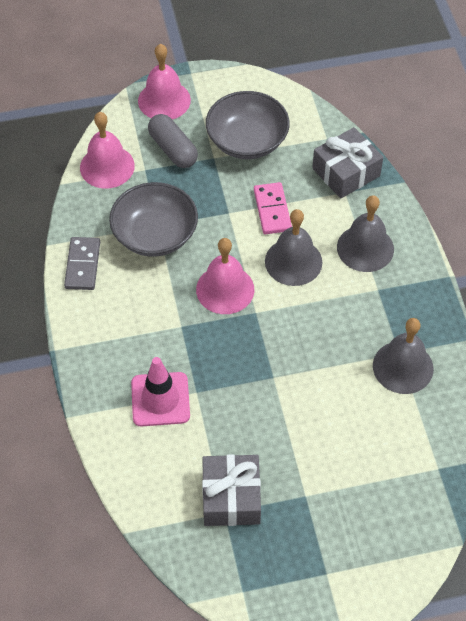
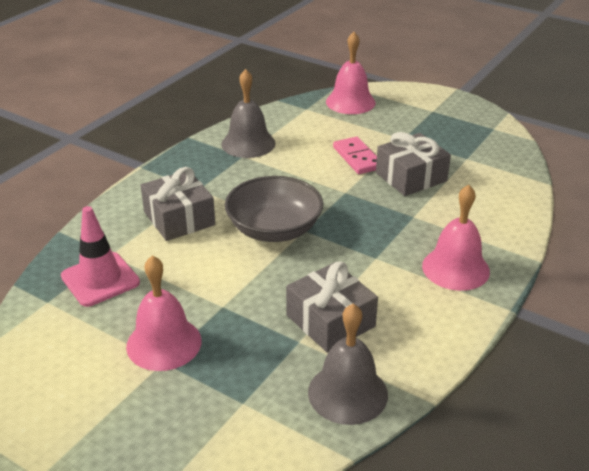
grey bell: 3 -> 2
grey bowl: 2 -> 1
grey capsule: 1 -> 0
grey domino: 1 -> 0
grey gift: 2 -> 3

